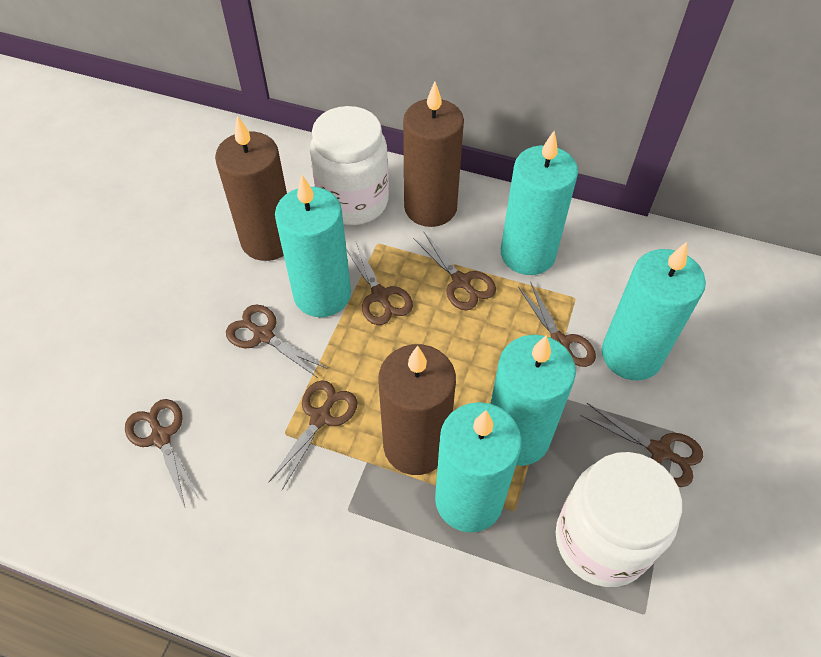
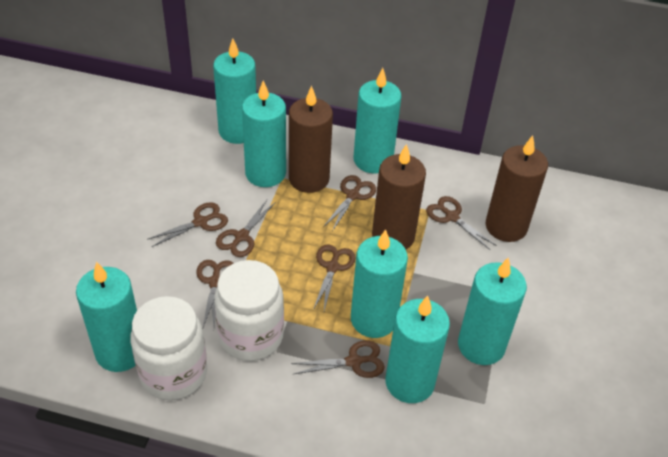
turquoise candle: 5 -> 7

